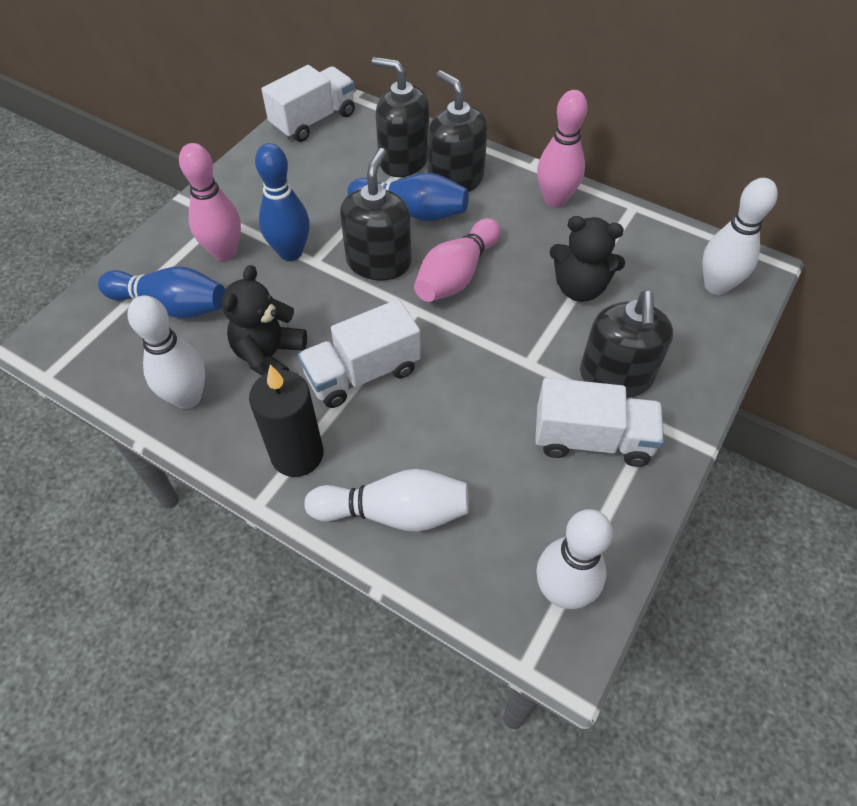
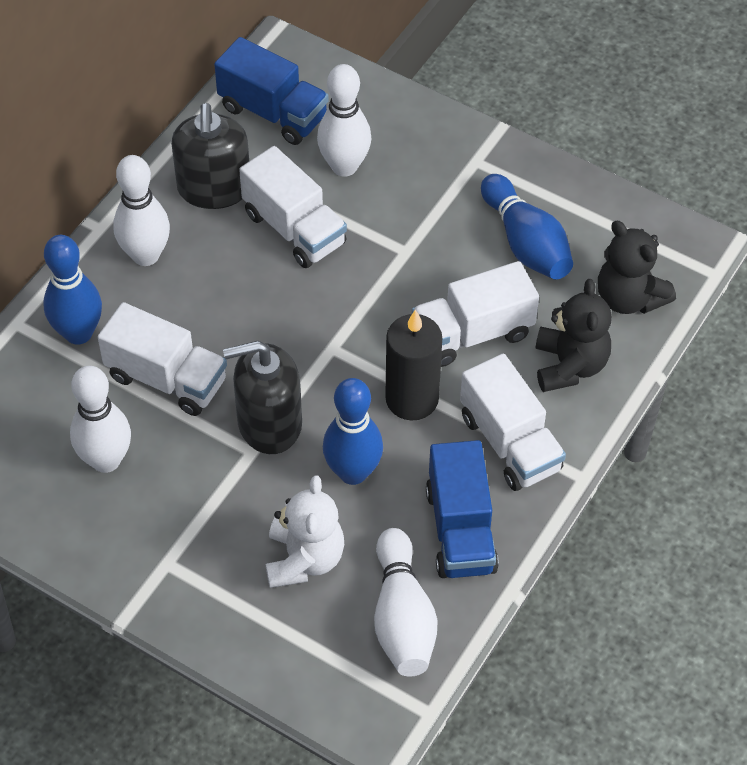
black soap dispenser: 4 -> 2
blue truck: 0 -> 2
pink bowling pin: 3 -> 0
white teddy bear: 0 -> 1
white truck: 3 -> 4

